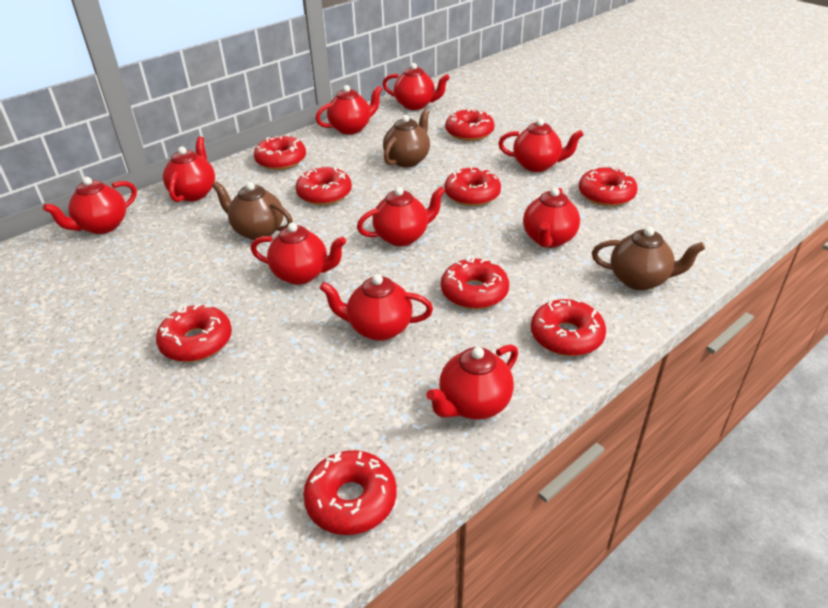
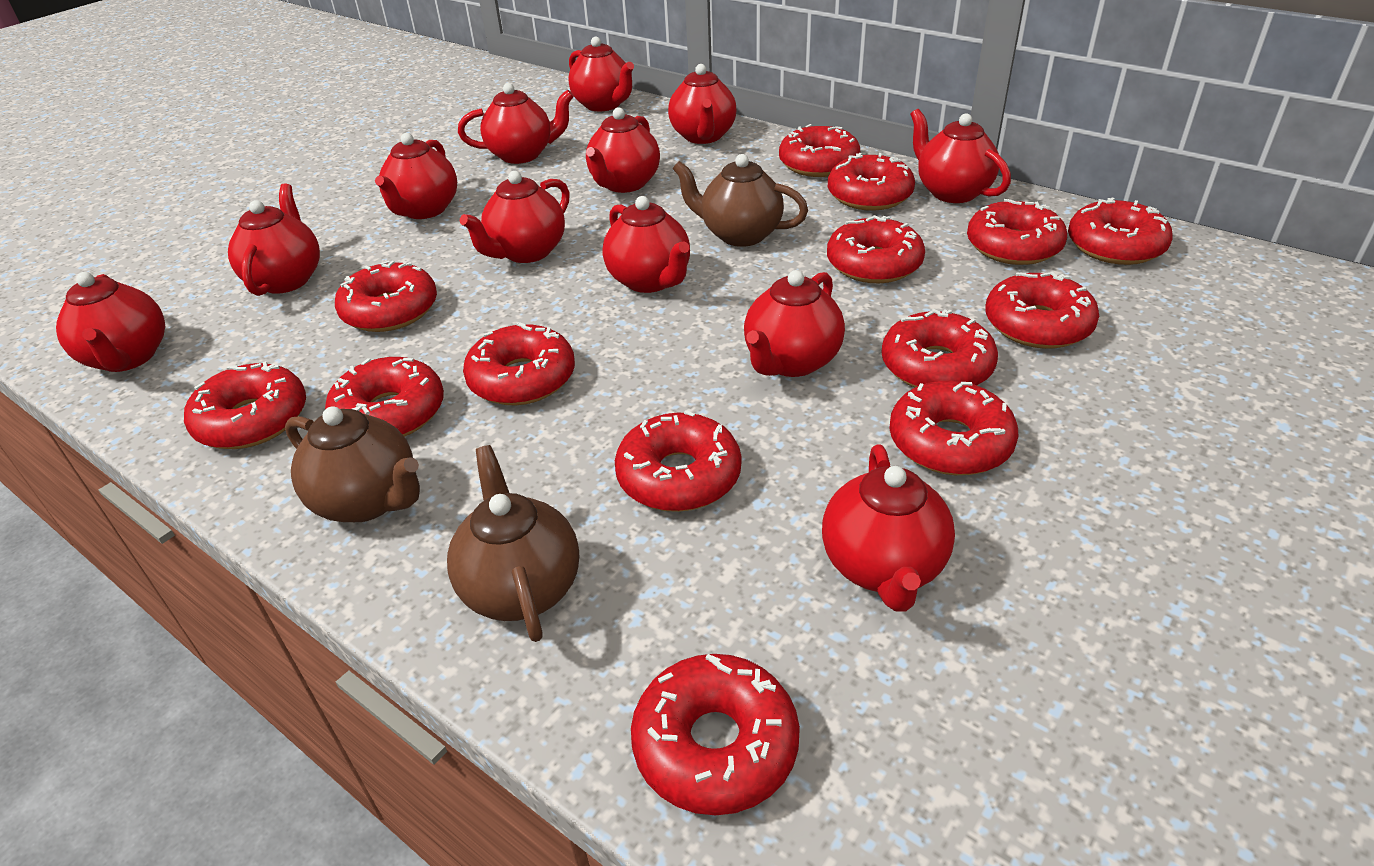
red donut: 9 -> 14
red teapot: 10 -> 12

